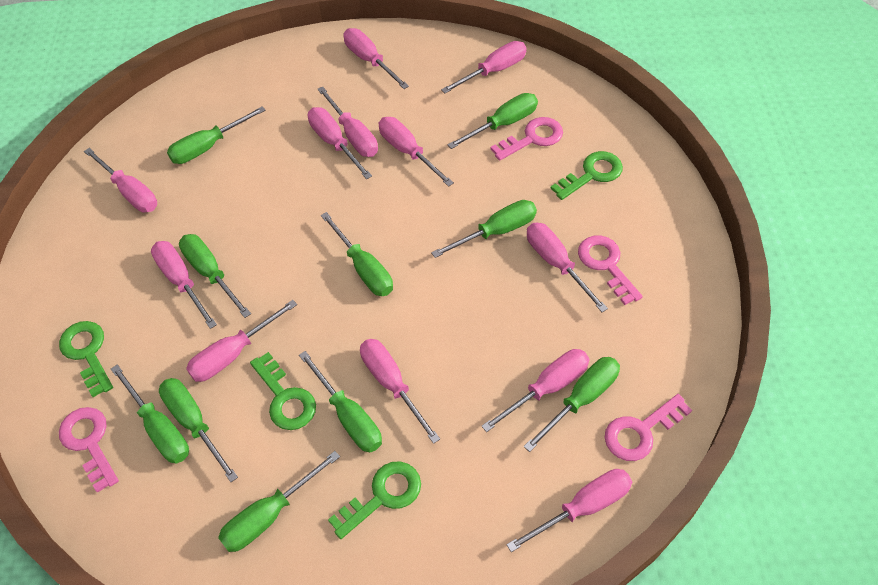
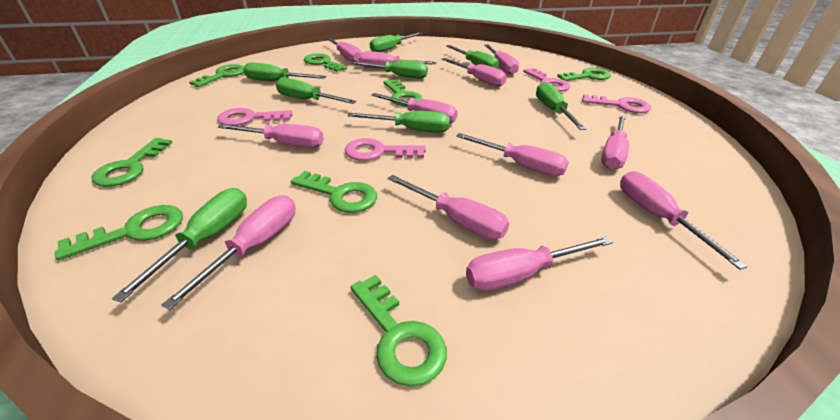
green key: 4 -> 8
green screwdriver: 10 -> 8

